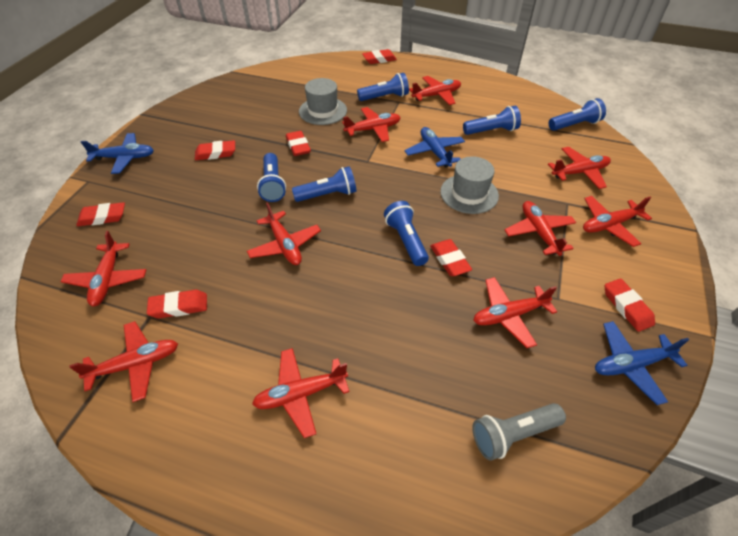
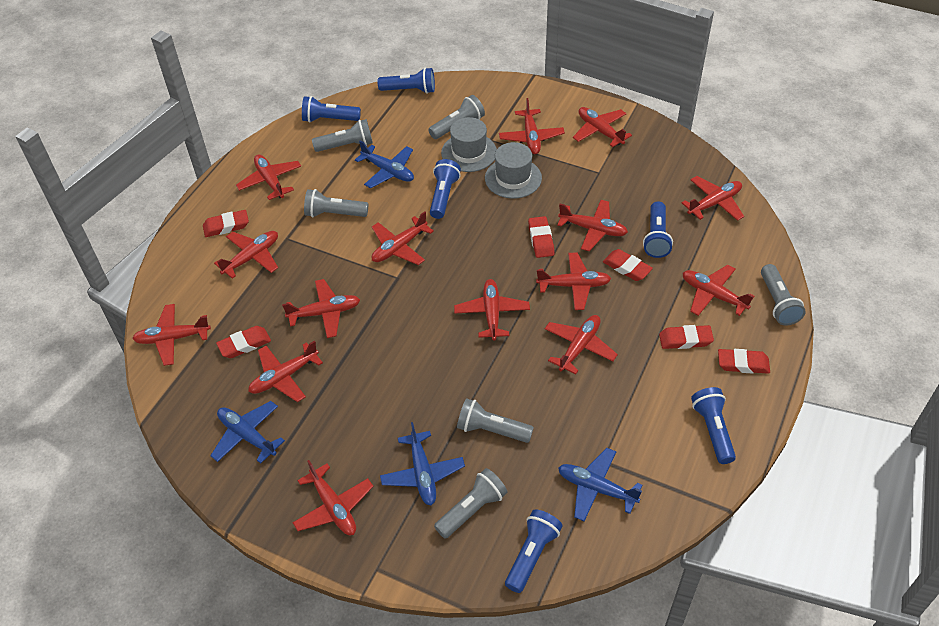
blue plane: 3 -> 4
grey flashlight: 1 -> 6
red eraser: 7 -> 6
red plane: 10 -> 15

